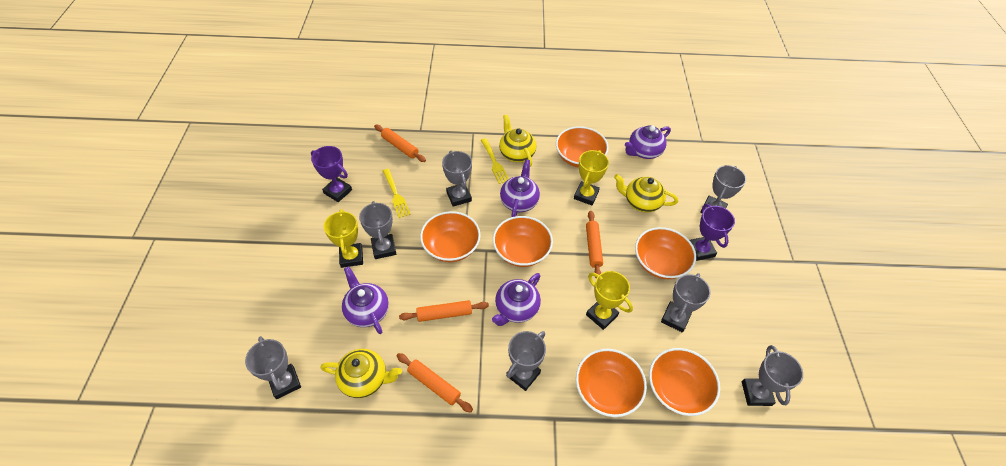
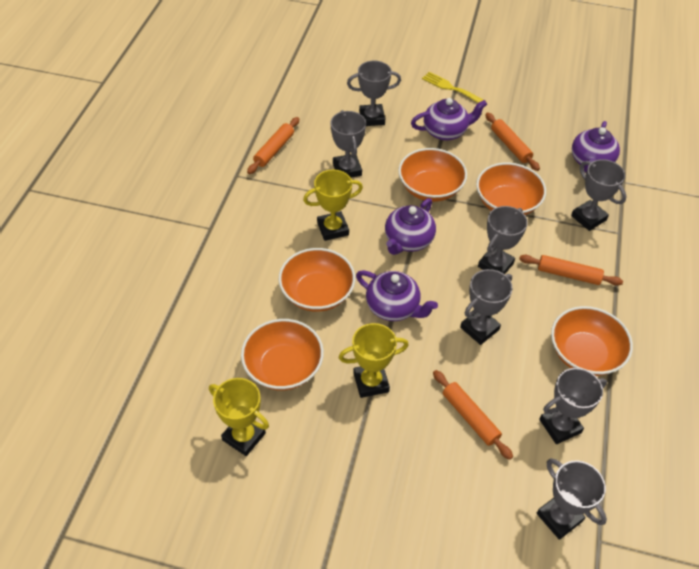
orange bowl: 6 -> 5
purple trophy: 2 -> 0
yellow fork: 2 -> 1
yellow teapot: 3 -> 0

